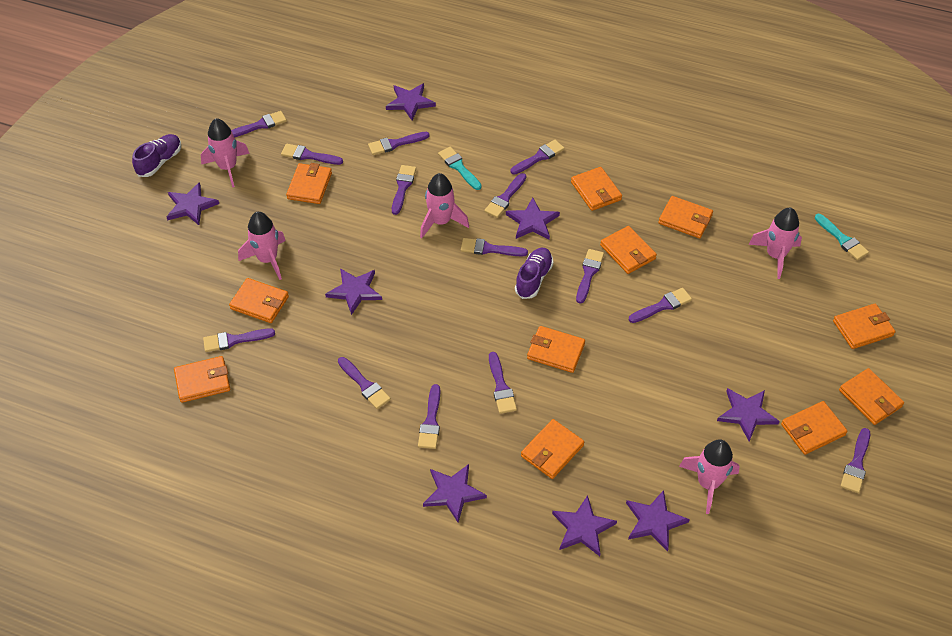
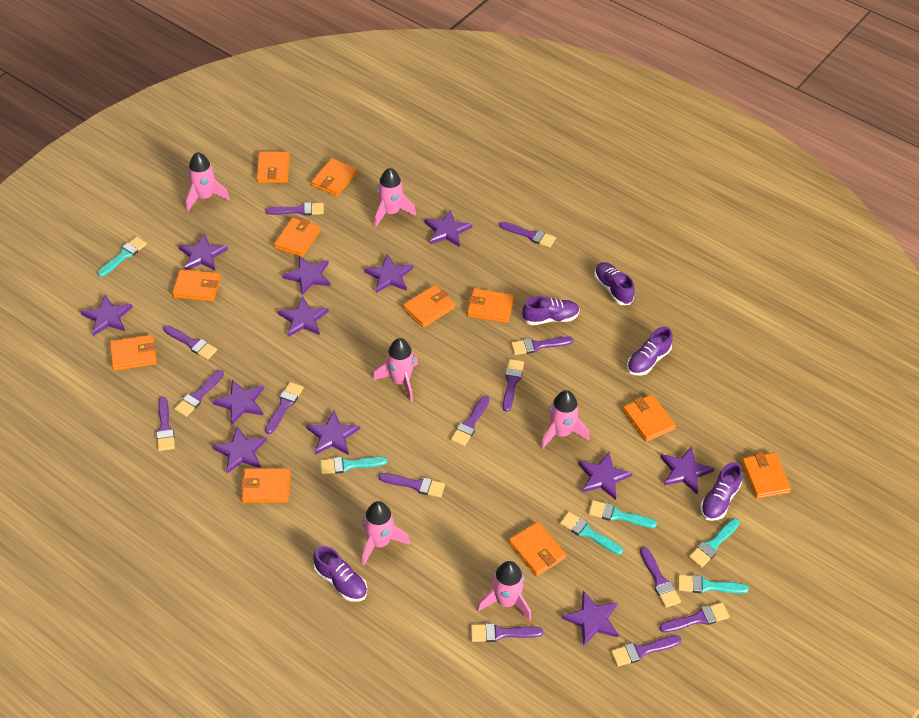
pink rocket: 5 -> 6
purple shoe: 2 -> 5
purple star: 8 -> 12
turquoise brush: 2 -> 6

